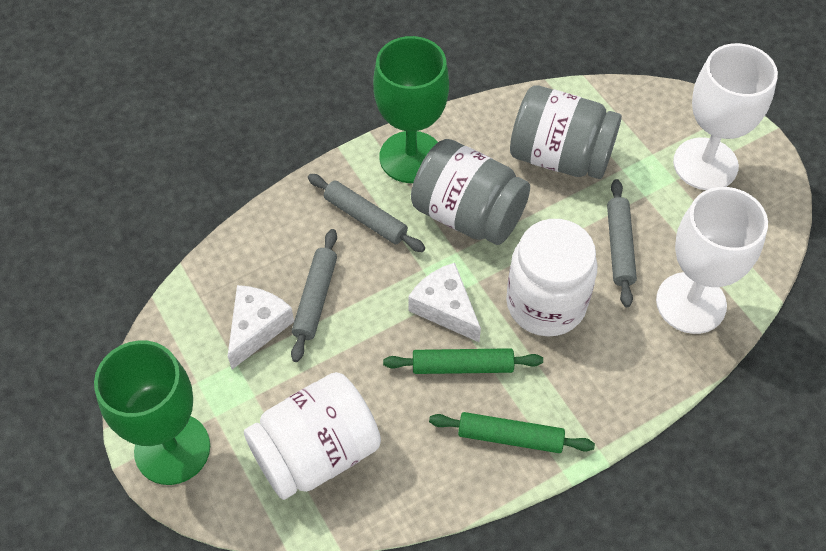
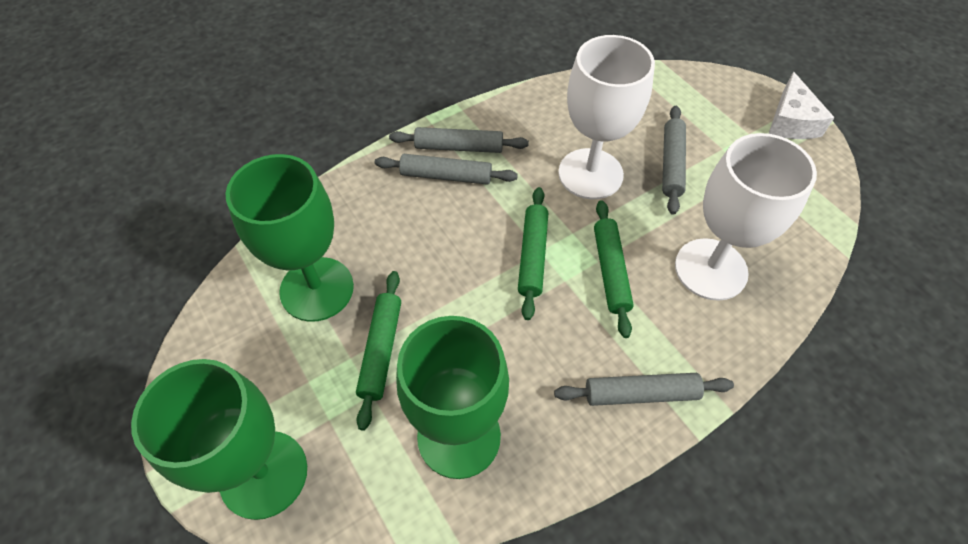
green goblet: 2 -> 3
green rolling pin: 2 -> 3
grey jar: 2 -> 0
grey rolling pin: 3 -> 4
white cheese: 2 -> 1
white jar: 2 -> 0

